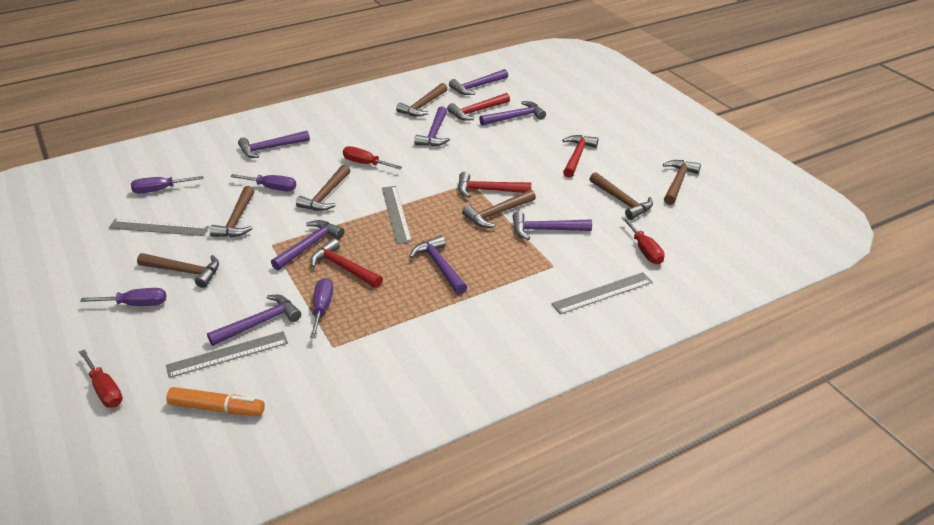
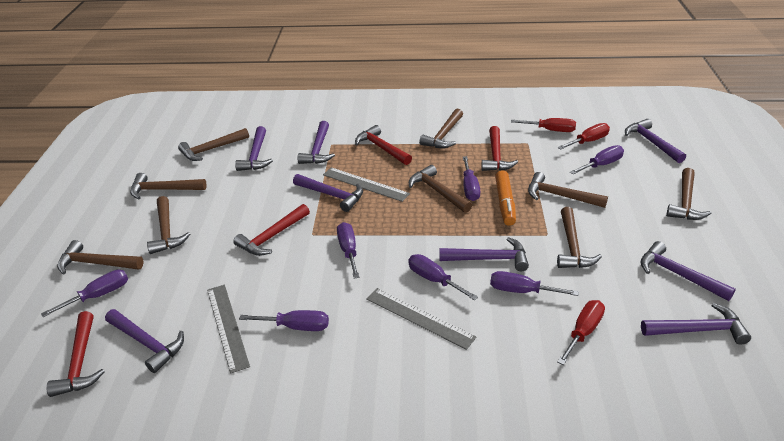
brown hammer: 7 -> 9
grey ruler: 4 -> 3
purple screwdriver: 4 -> 7

